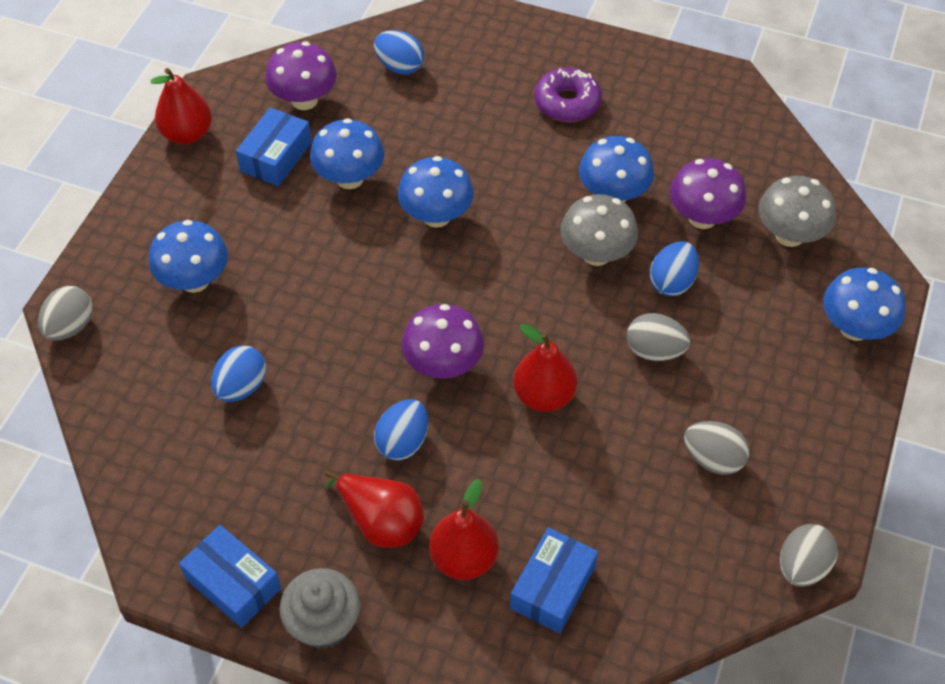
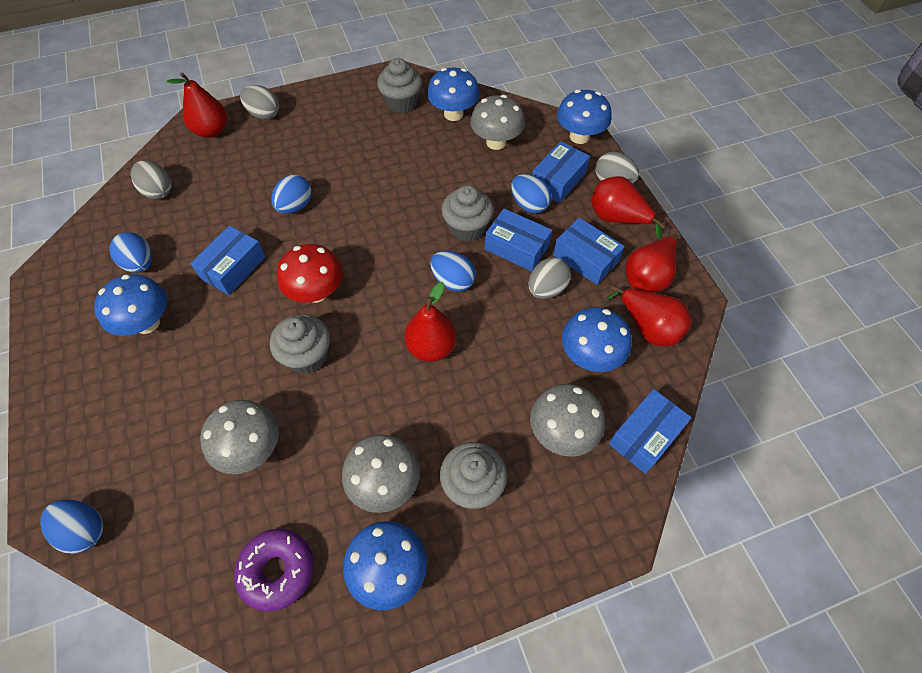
blue box: 3 -> 5
blue egg: 4 -> 5
grey cupcake: 1 -> 4
grey mushroom: 2 -> 4
purple mushroom: 3 -> 0
red mushroom: 0 -> 1
red pear: 4 -> 5

